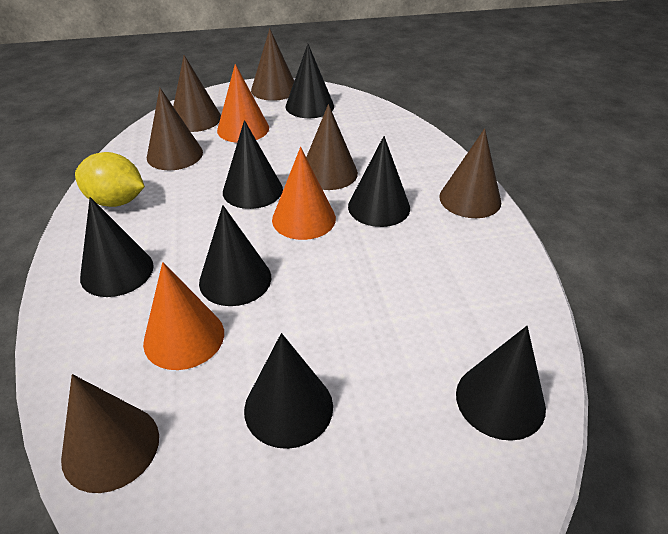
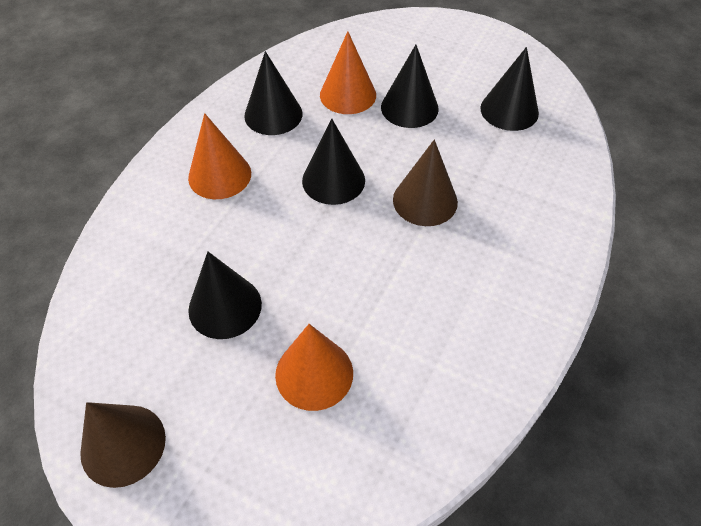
black cone: 7 -> 5
brown cone: 6 -> 2
yellow lemon: 1 -> 0

